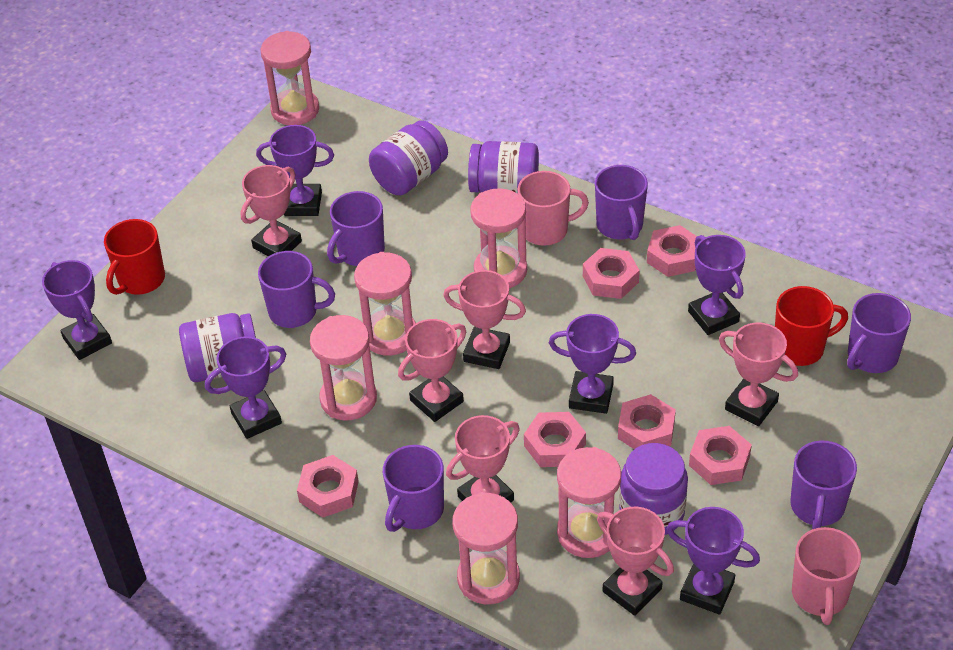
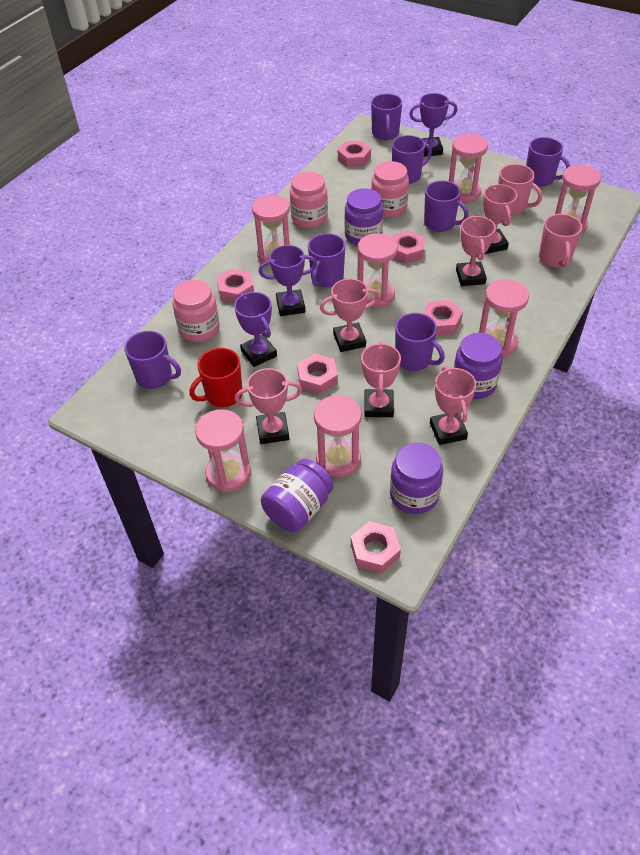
pink hourglass: 6 -> 7
pink jar: 0 -> 3
purple mug: 6 -> 7
purple trophy: 6 -> 3
red mug: 2 -> 1

